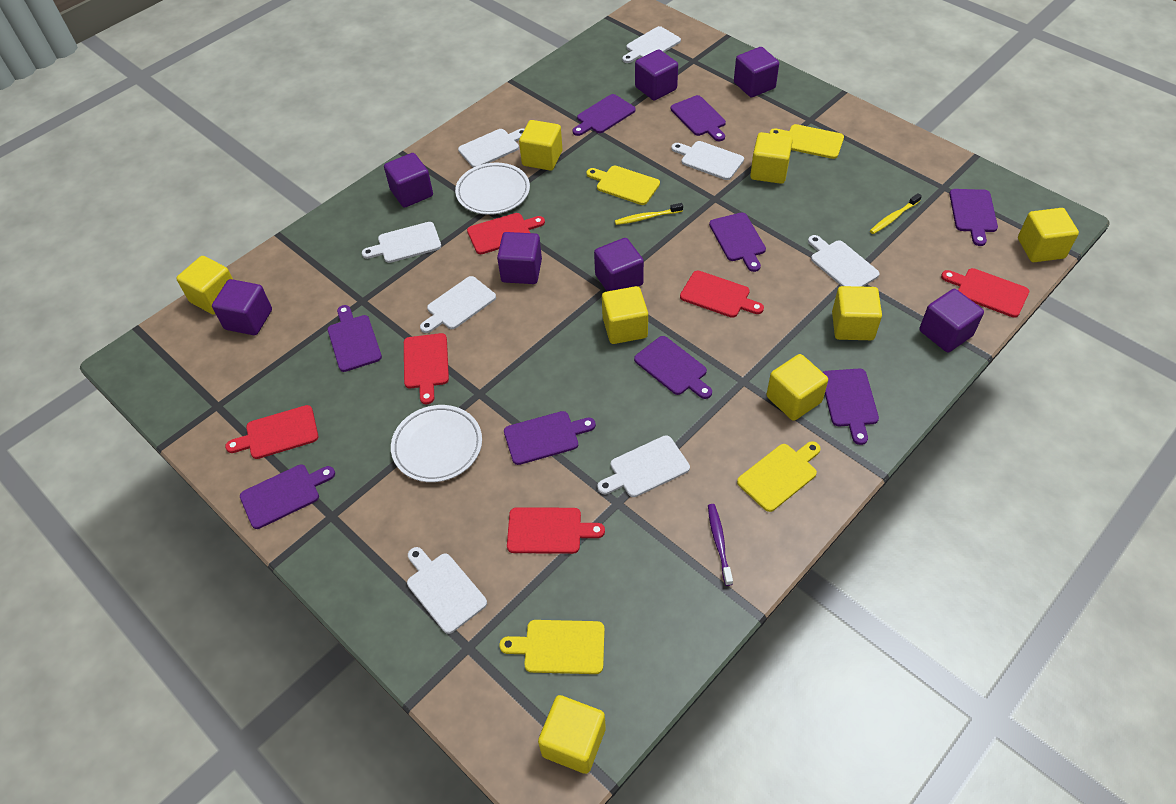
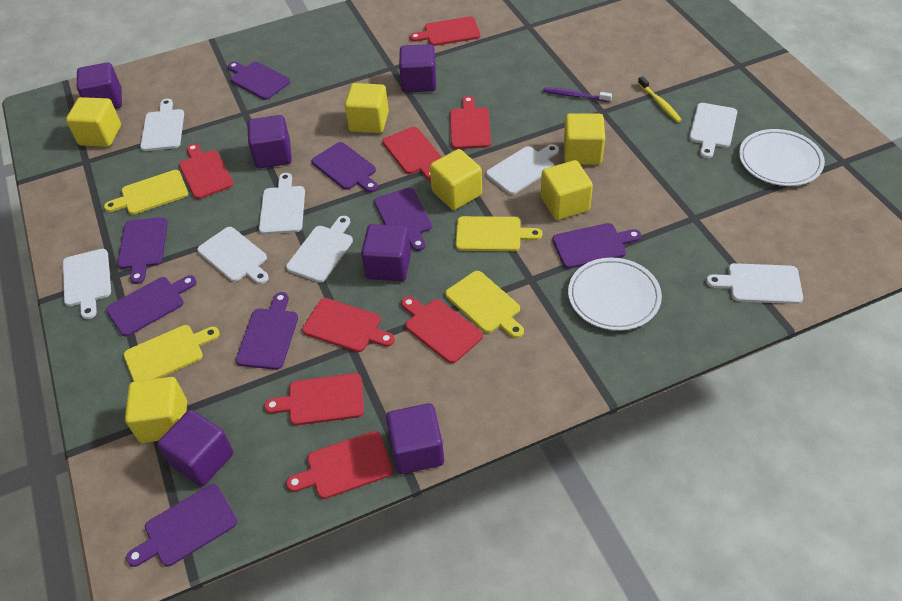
purple cube: 7 -> 6
purple cutting board: 9 -> 8
red cutting board: 6 -> 8
yellow cube: 8 -> 6
yellow toothbrush: 2 -> 1

